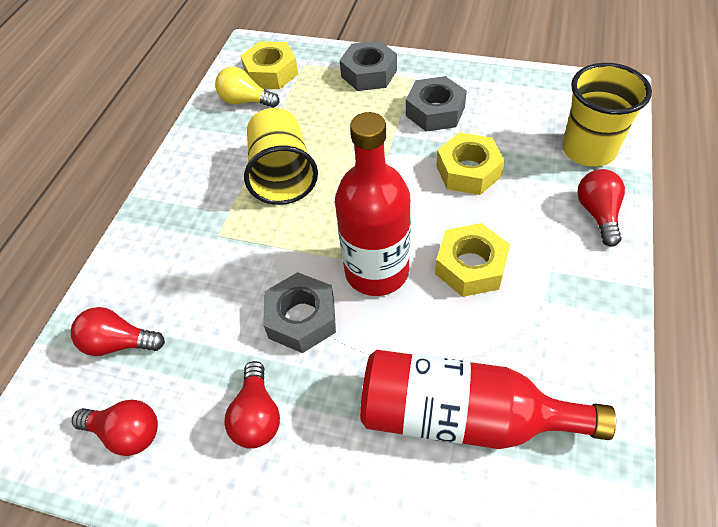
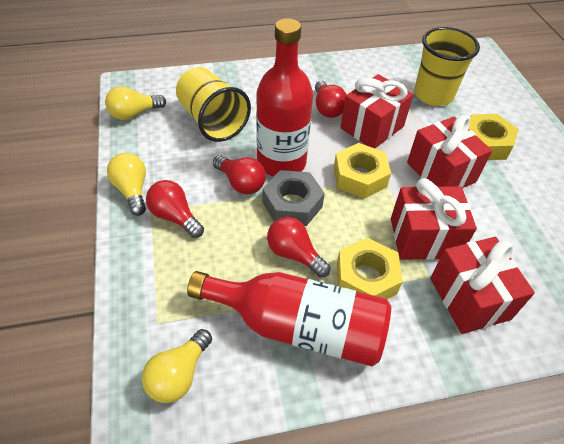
grey nut: 3 -> 1
red gift: 0 -> 4
yellow light bulb: 1 -> 3

